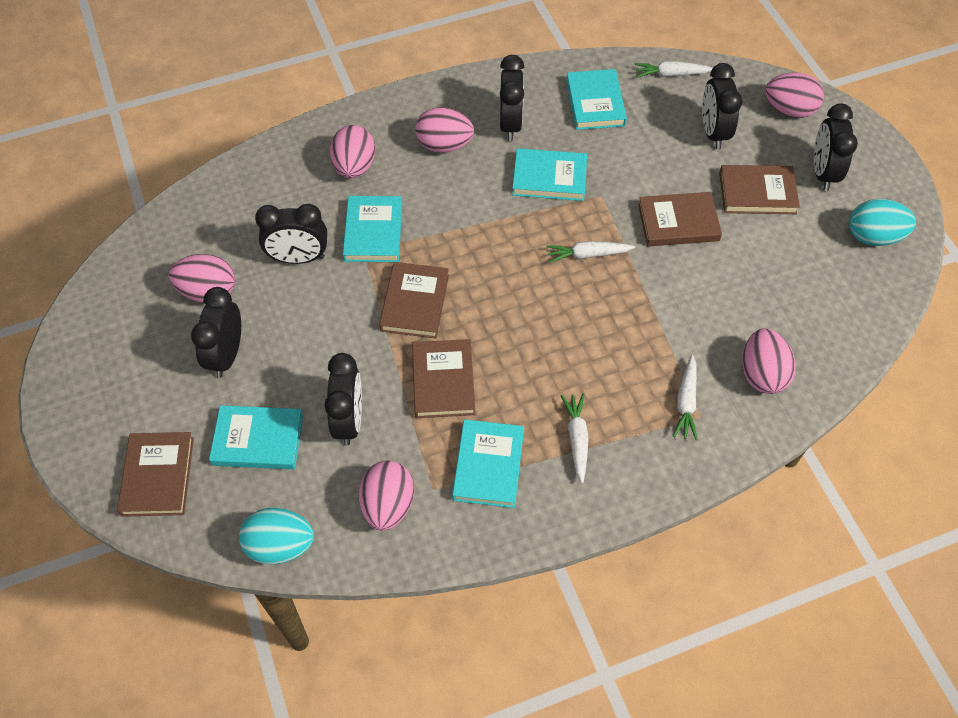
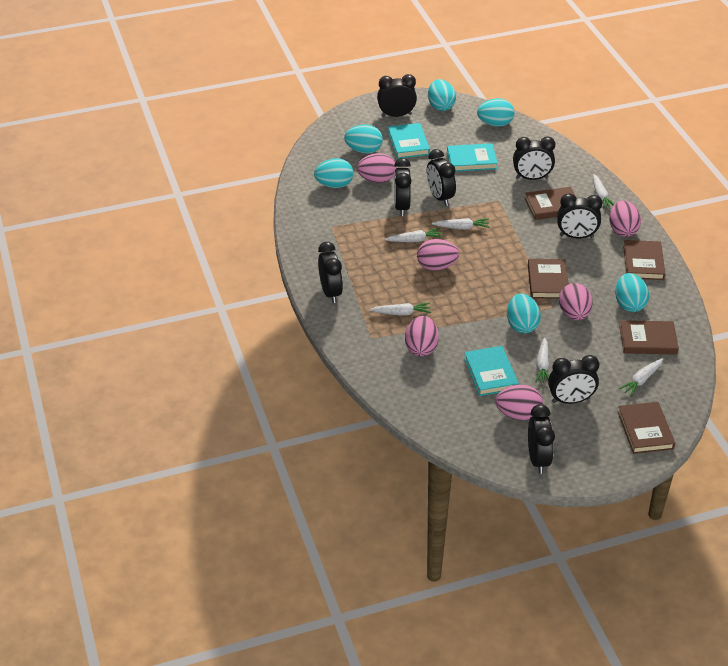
black clock: 6 -> 8
turquoise book: 5 -> 3
turquoise egg: 2 -> 6
white carrot: 4 -> 6

